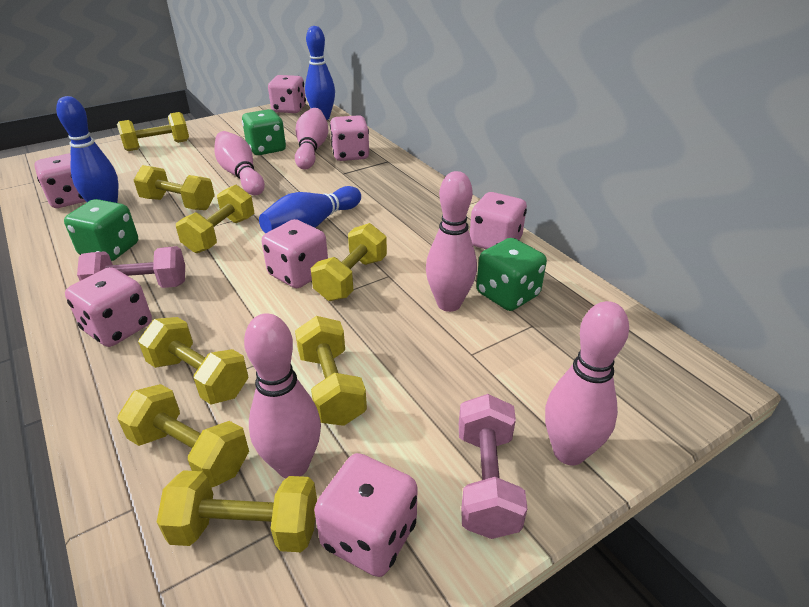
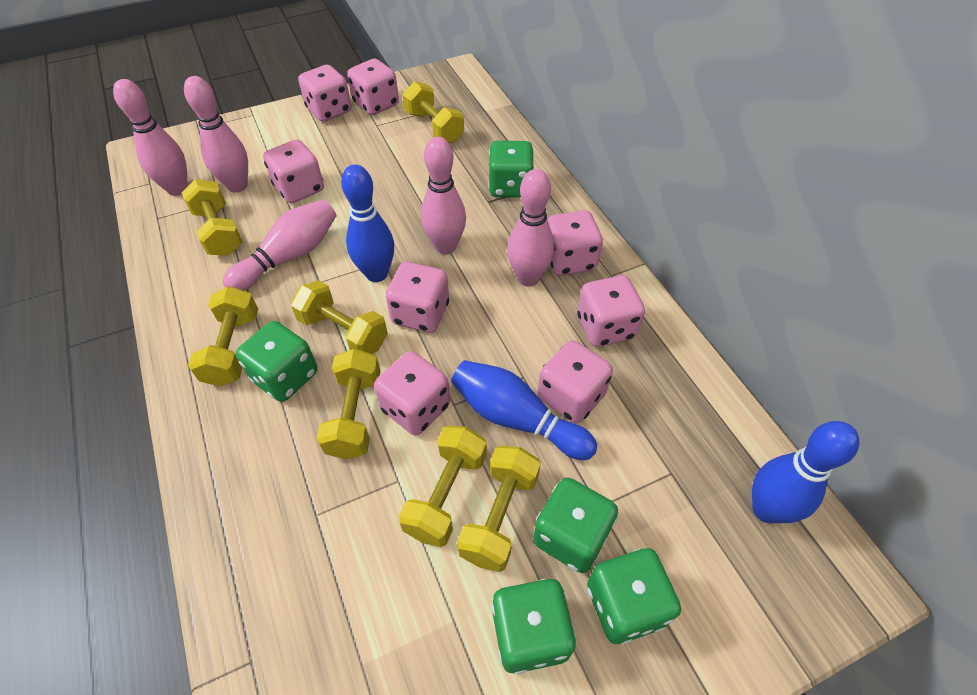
green dice: 3 -> 5
pink dice: 7 -> 8
pink dumbbell: 2 -> 0
yellow dumbbell: 8 -> 7

